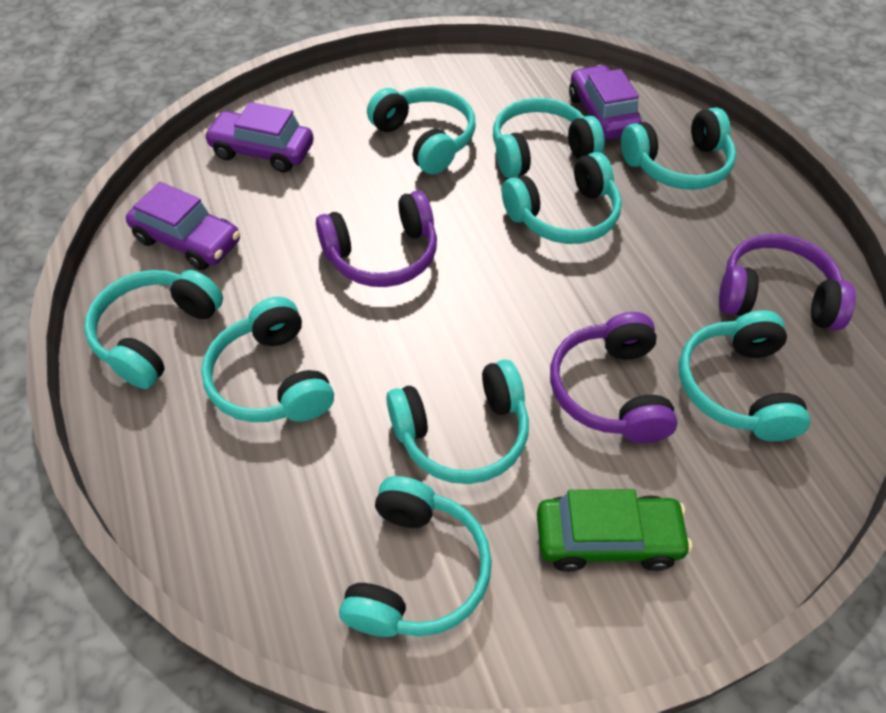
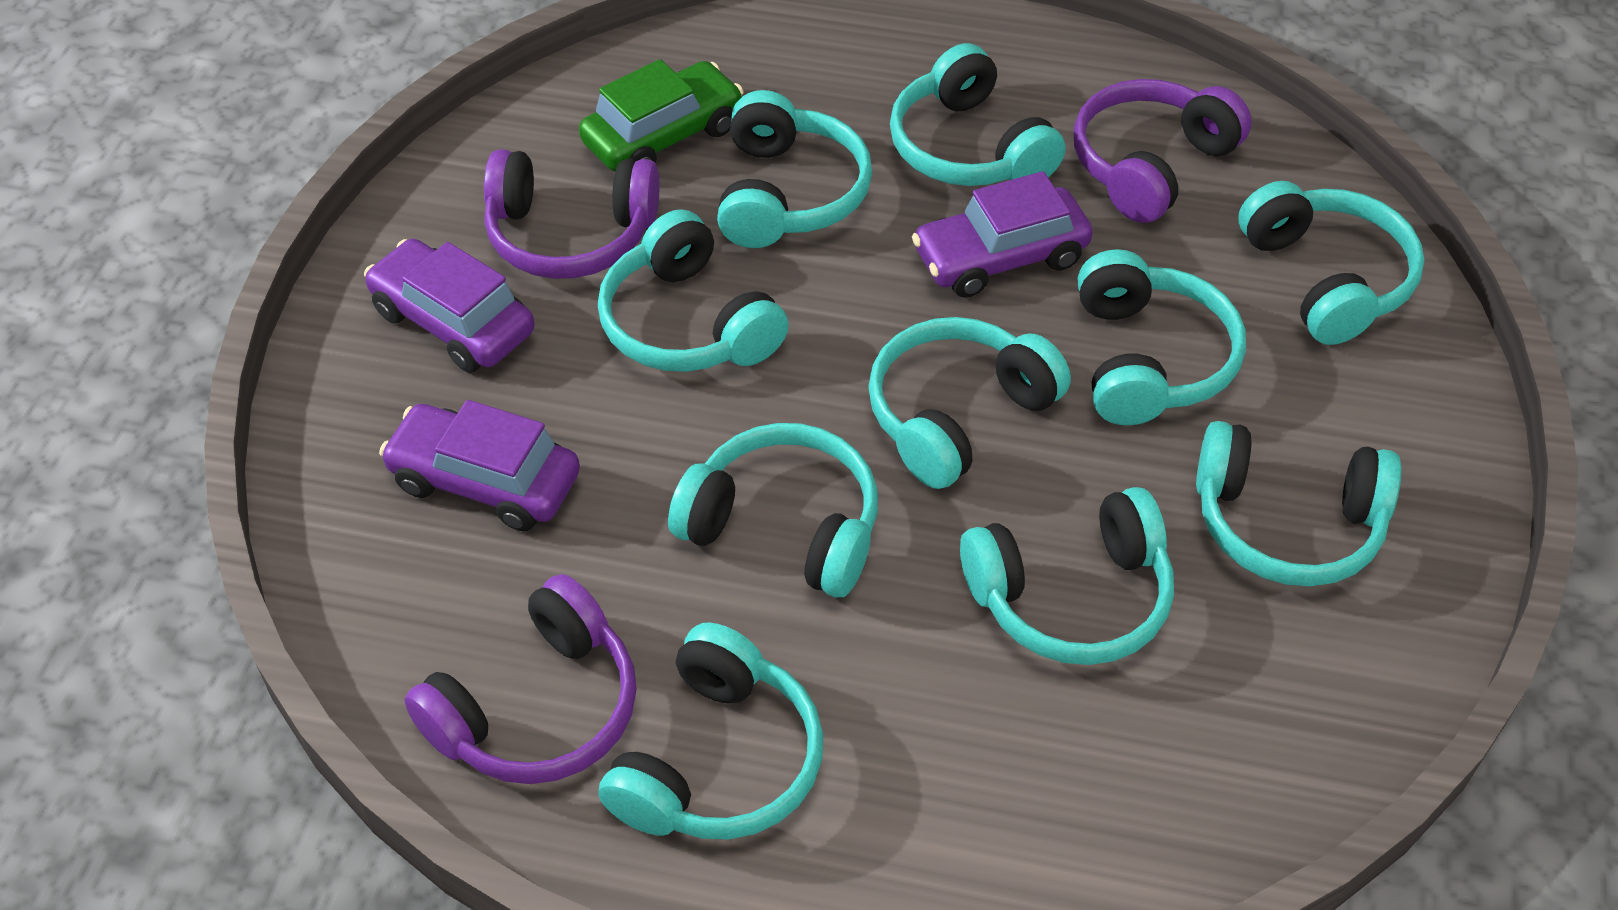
turquoise headphones: 9 -> 10

